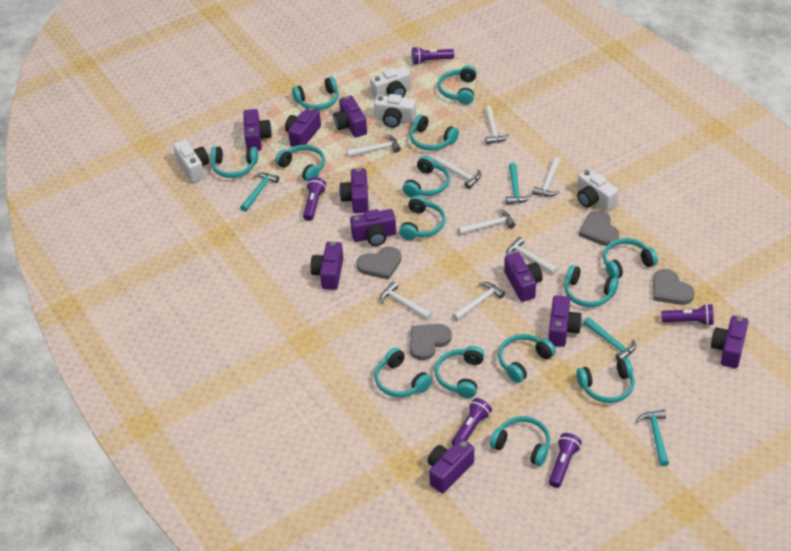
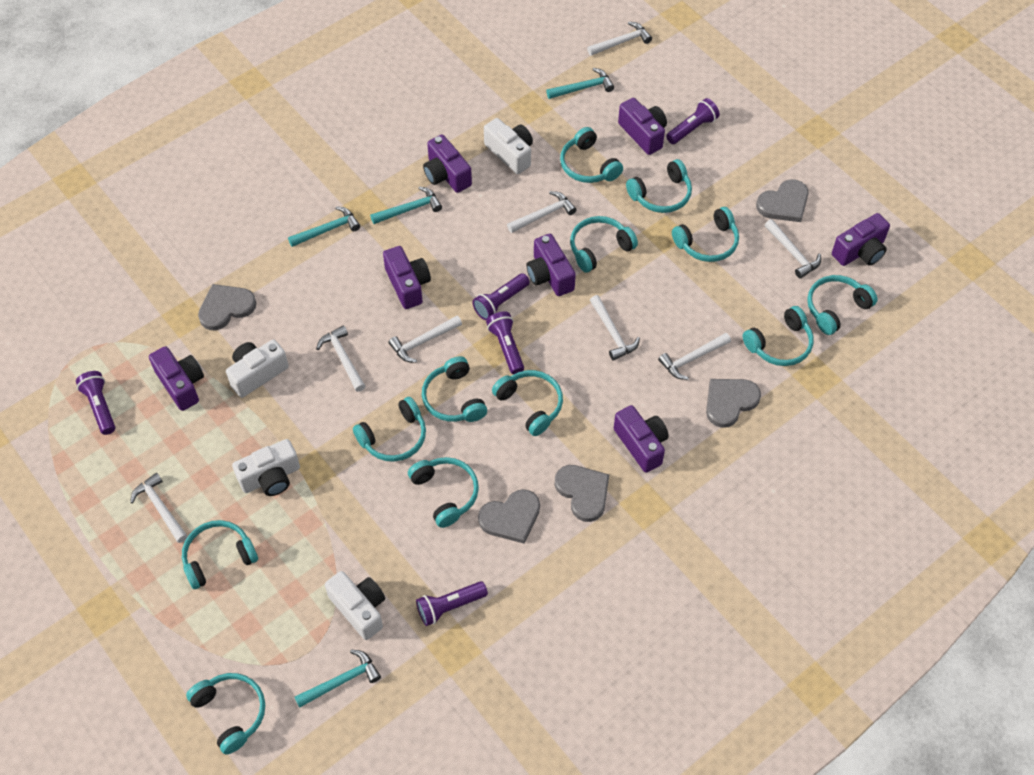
grey heart: 4 -> 5
purple camera: 10 -> 7
turquoise headphones: 14 -> 12

